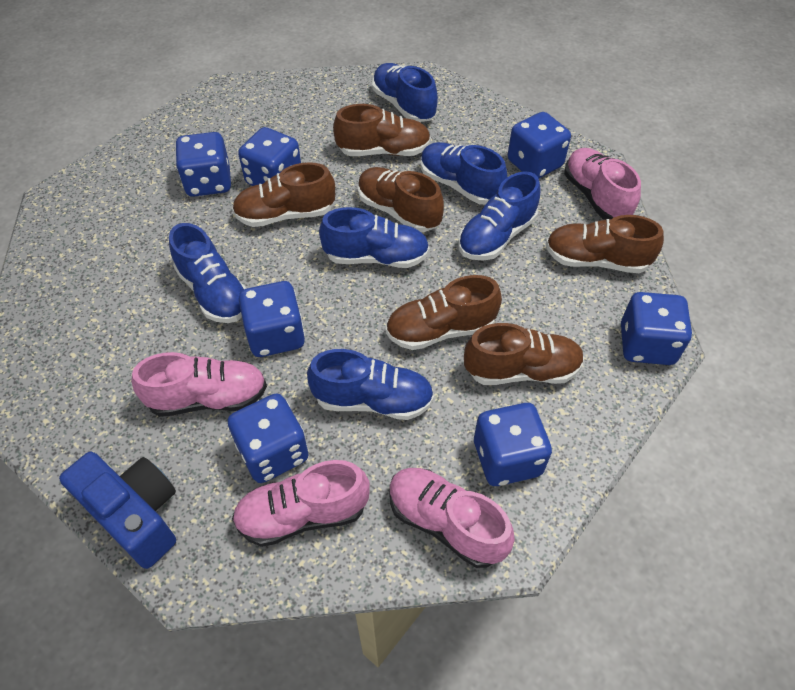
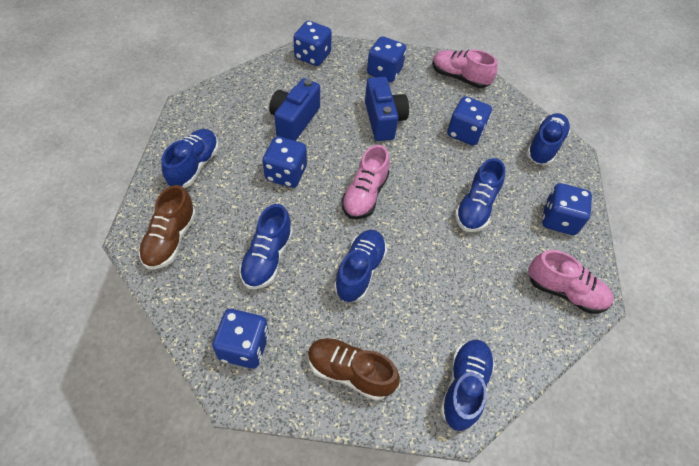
blue camera: 1 -> 2
blue dice: 7 -> 6
brown shoe: 6 -> 2
pink shoe: 4 -> 3

